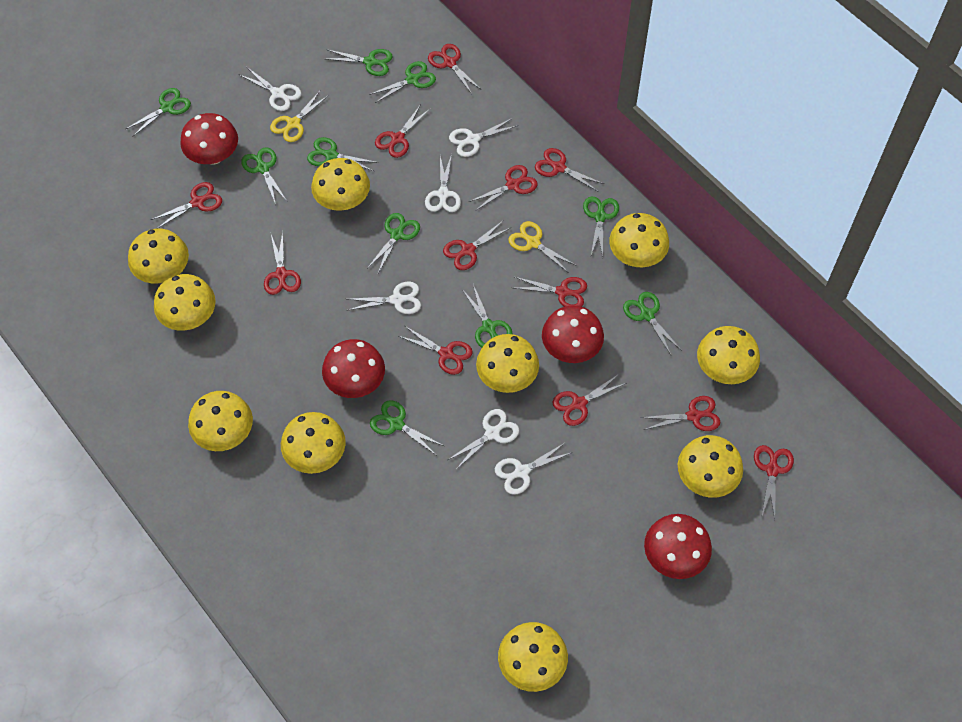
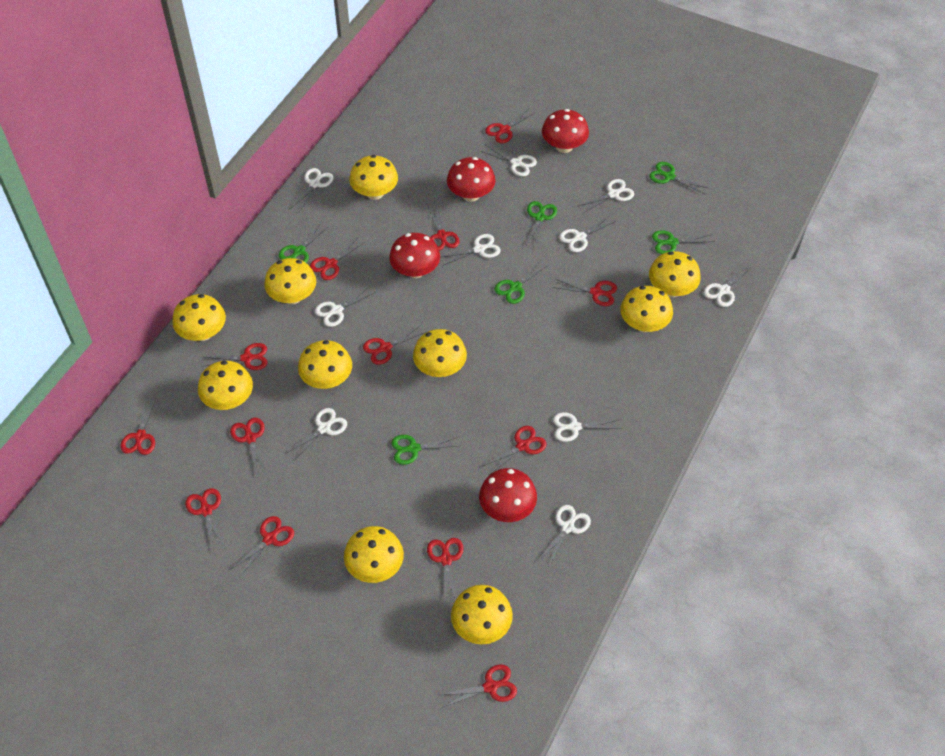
green scissors: 10 -> 6
red scissors: 12 -> 13
white scissors: 6 -> 10
yellow scissors: 2 -> 0

